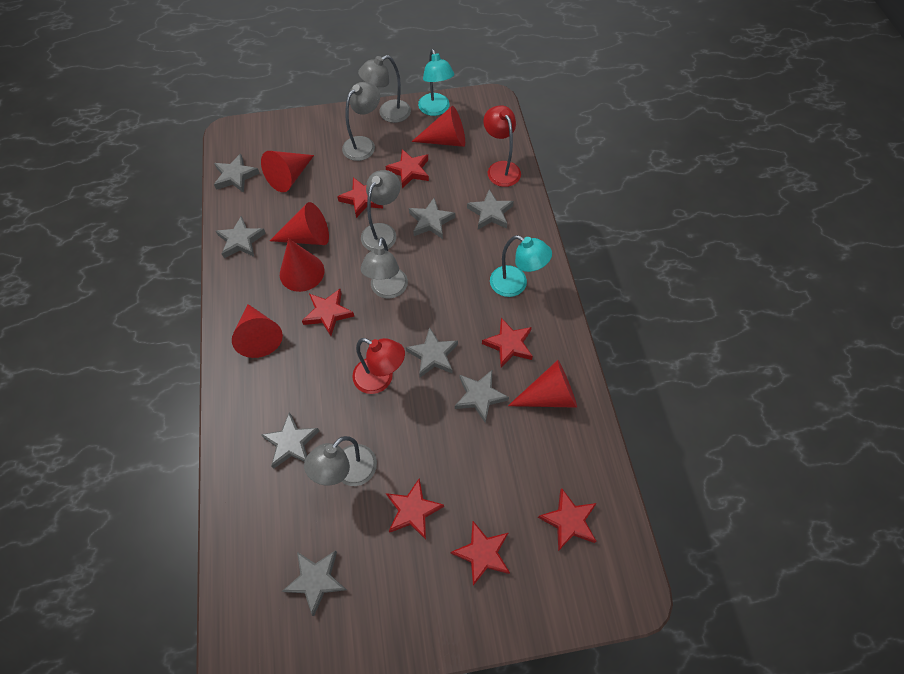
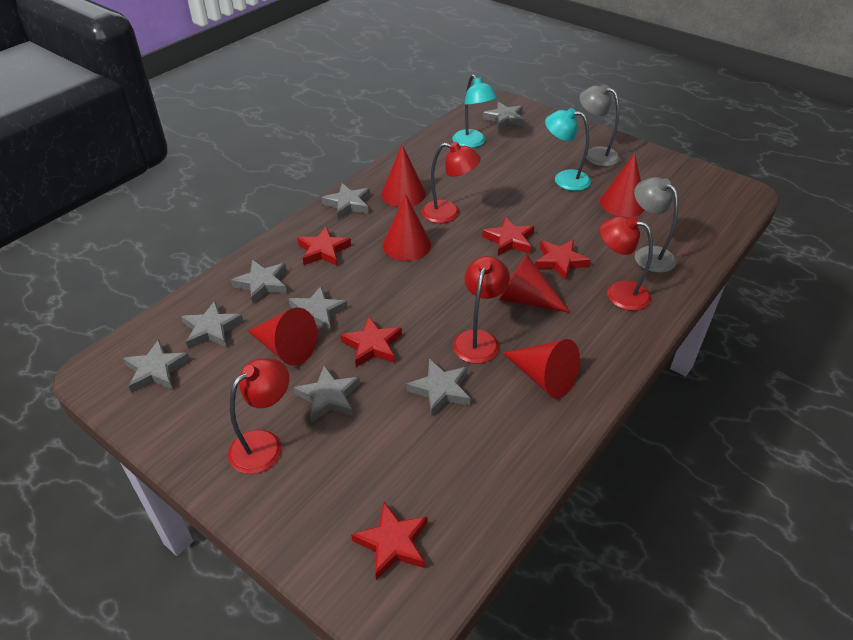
grey lamp: 5 -> 2
red lamp: 2 -> 4
red star: 7 -> 5

